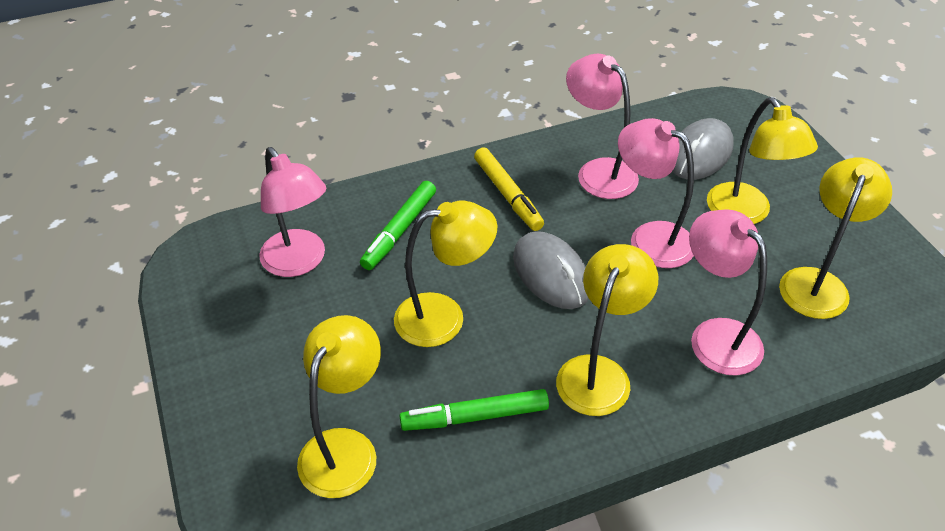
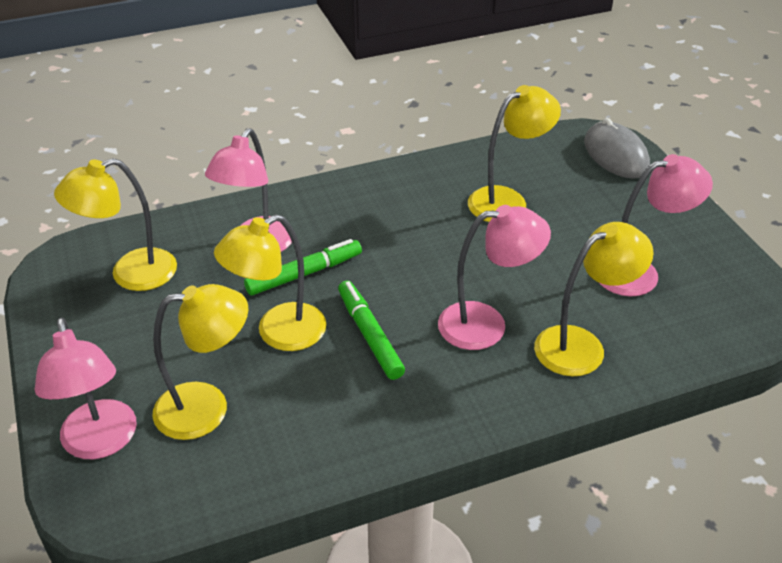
grey mouse: 2 -> 1
yellow marker: 1 -> 0

